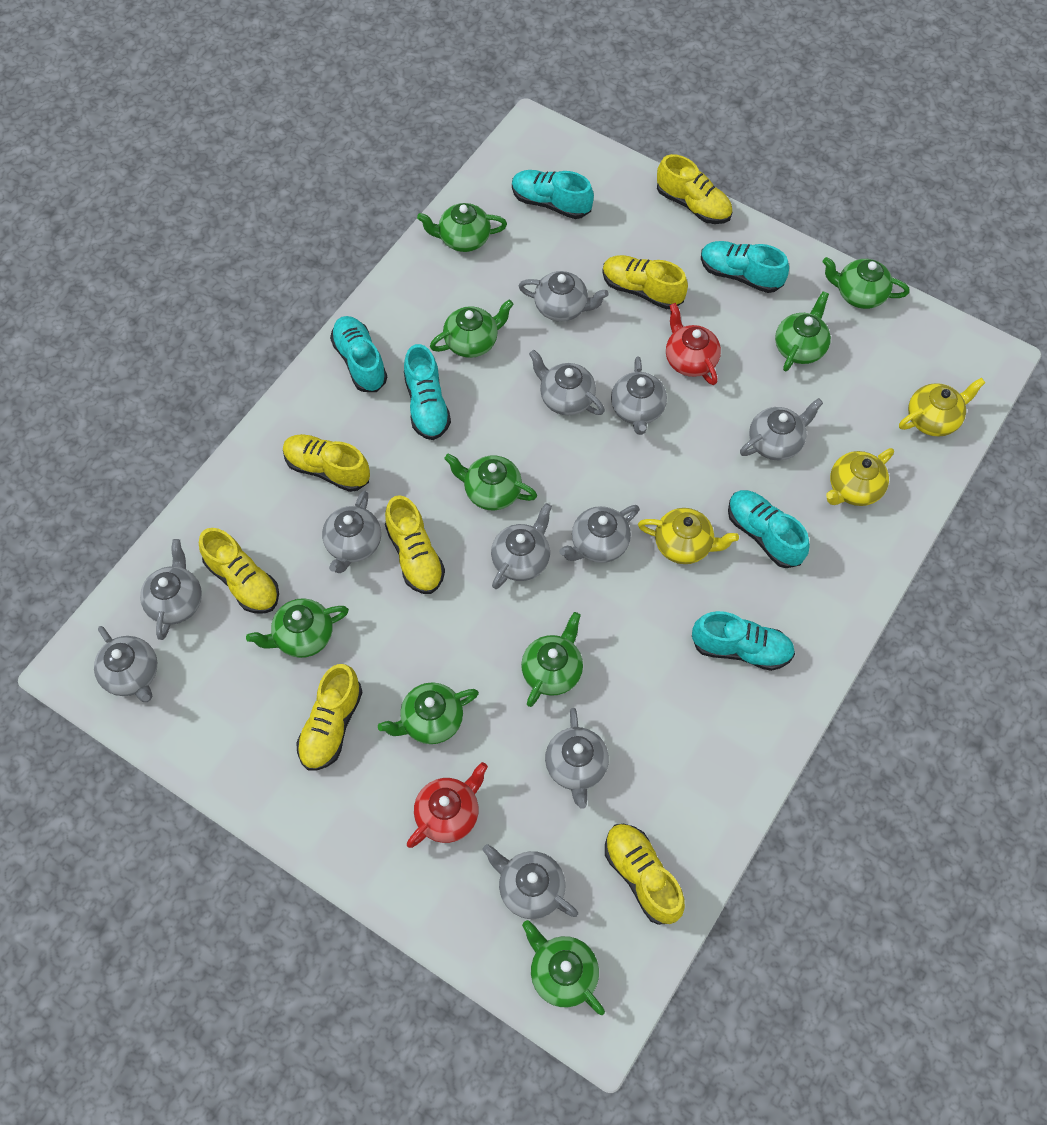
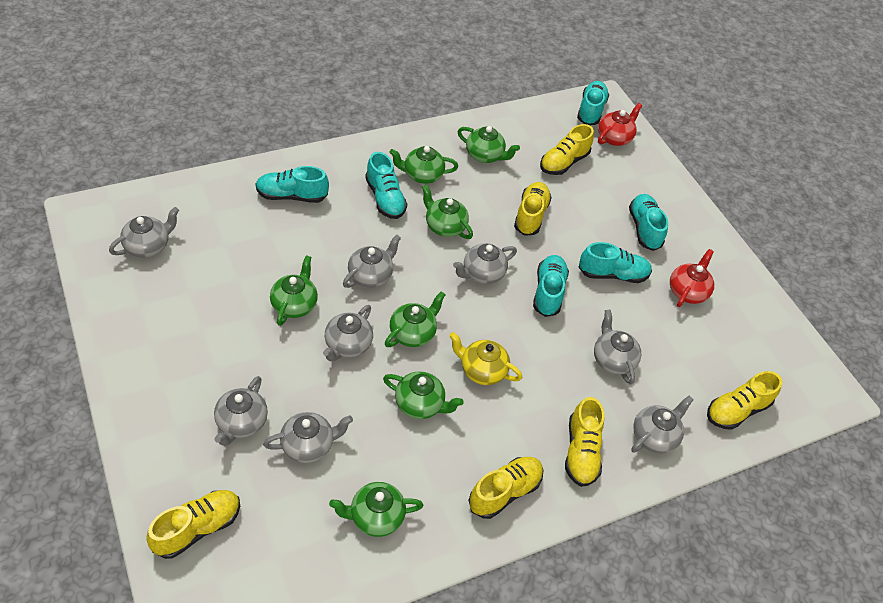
green teapot: 9 -> 7
grey teapot: 11 -> 8
yellow shoe: 7 -> 6
yellow teapot: 3 -> 1

